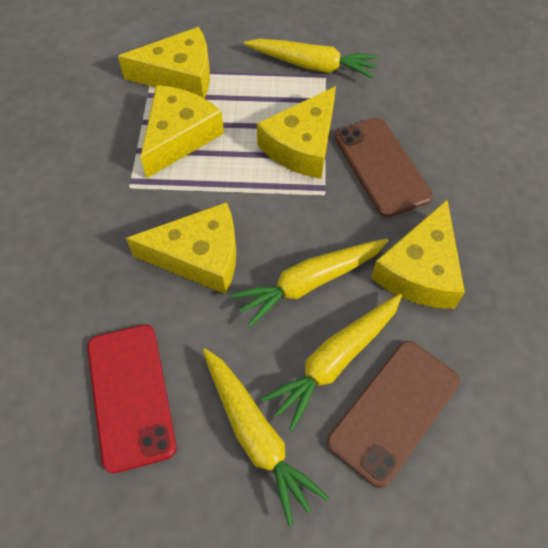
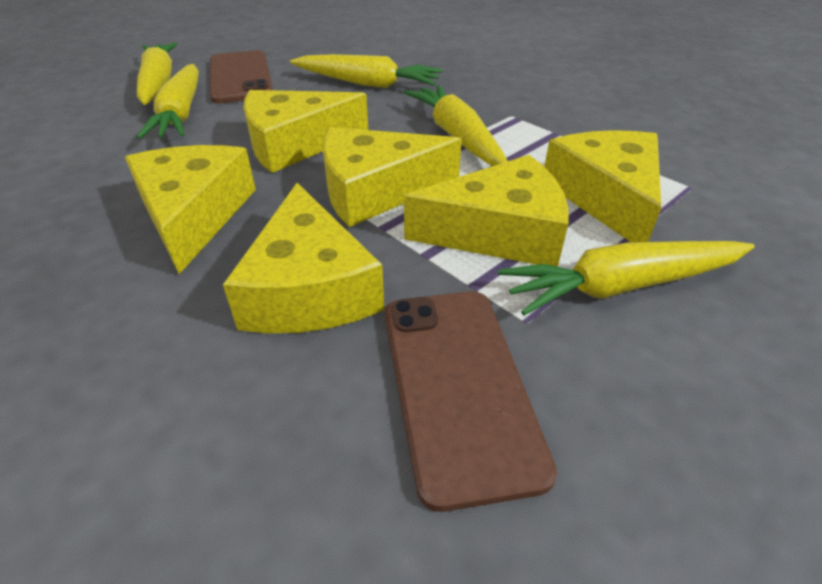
red phone: 1 -> 0
yellow carrot: 4 -> 5
yellow cheese: 5 -> 6

